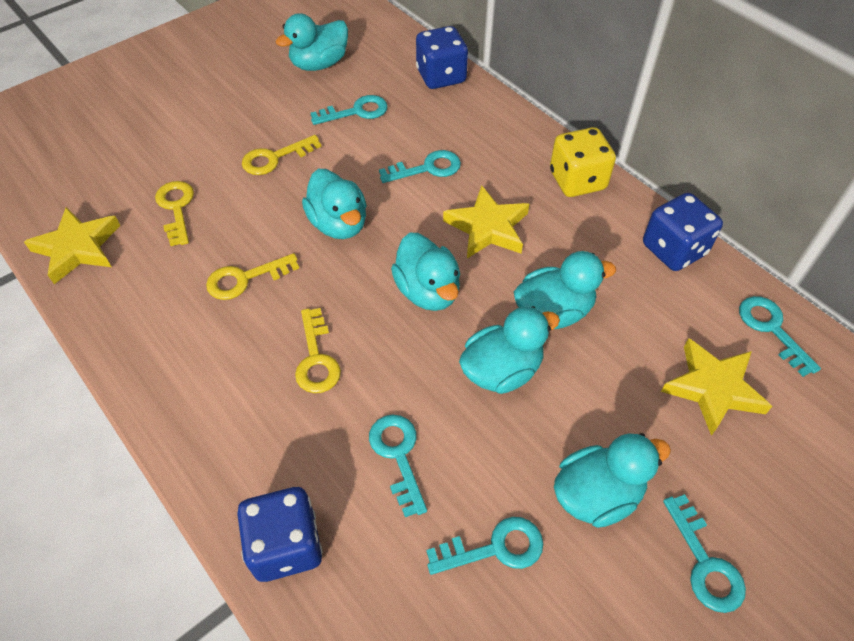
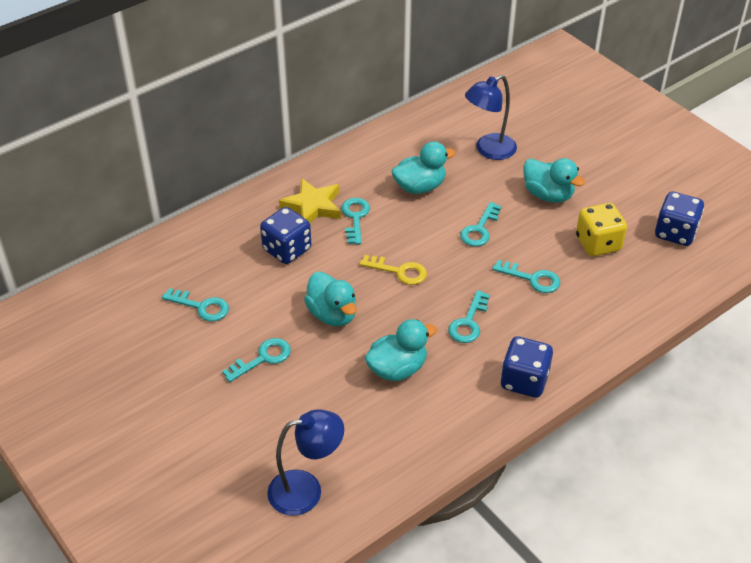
blue lamp: 0 -> 2
turquoise duck: 6 -> 4
yellow key: 4 -> 1
yellow star: 3 -> 1

